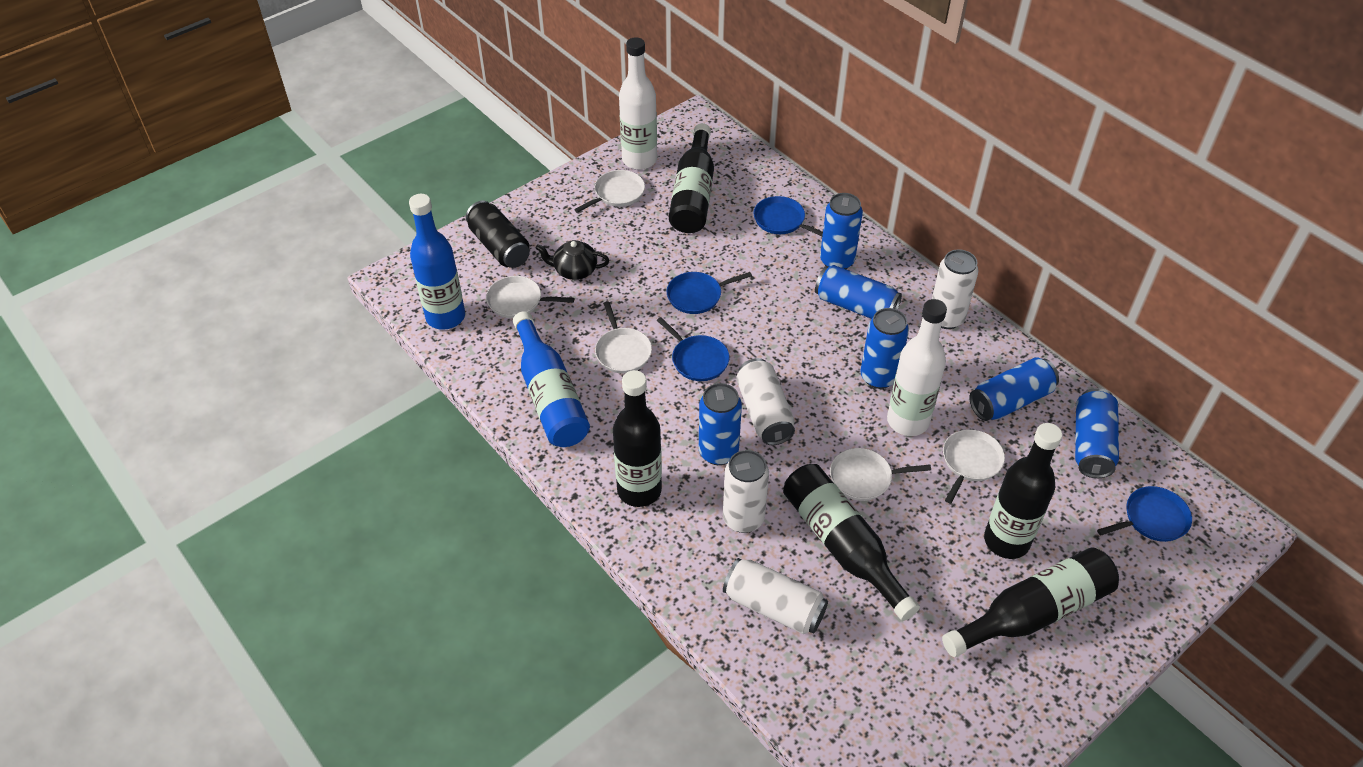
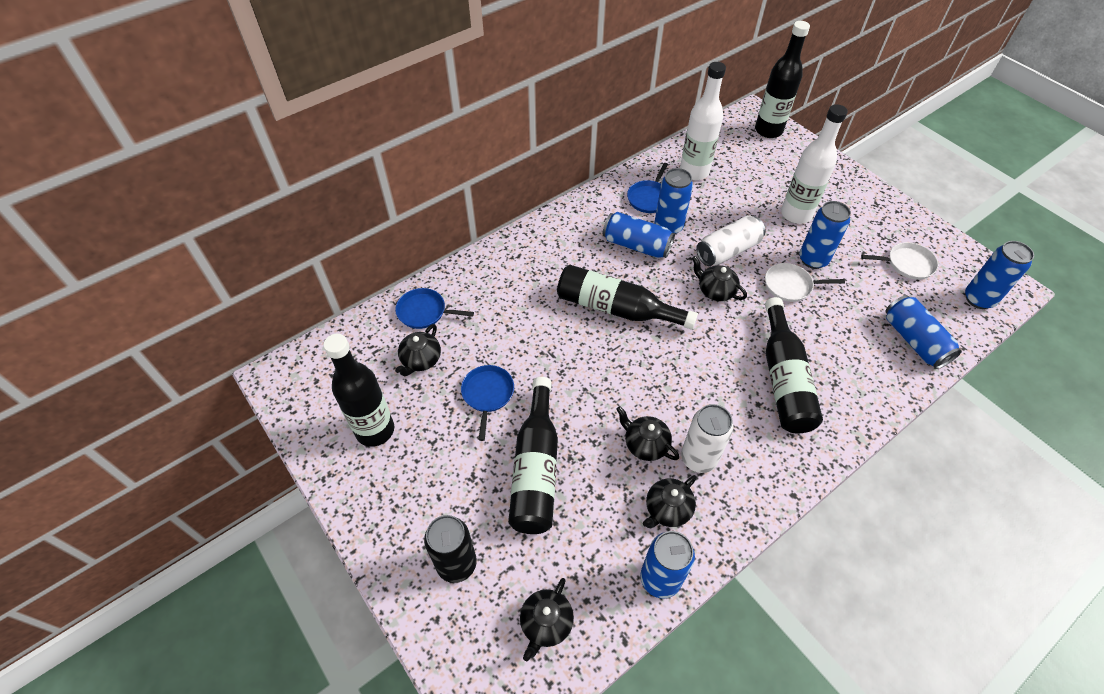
black teapot: 1 -> 5
blue bottle: 2 -> 0
blue pan: 4 -> 3
white can: 4 -> 2
white pan: 5 -> 2

